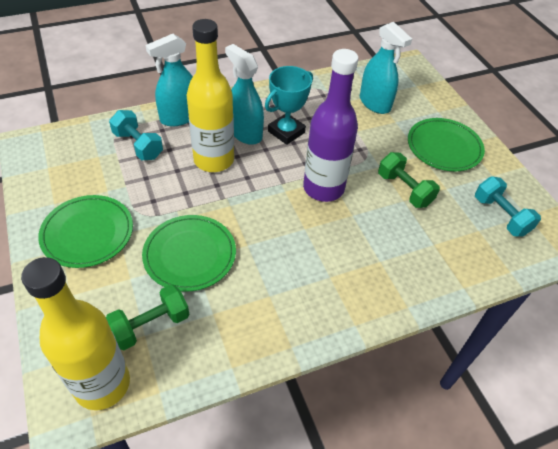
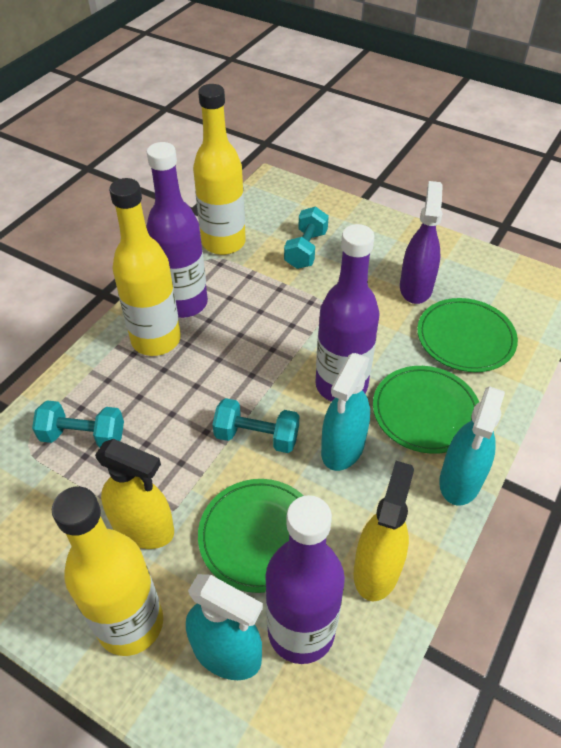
green dumbbell: 2 -> 0
purple bottle: 1 -> 3
purple spray bottle: 0 -> 1
turquoise dumbbell: 2 -> 3
turquoise trophy: 1 -> 0
yellow bottle: 2 -> 3
yellow spray bottle: 0 -> 2

